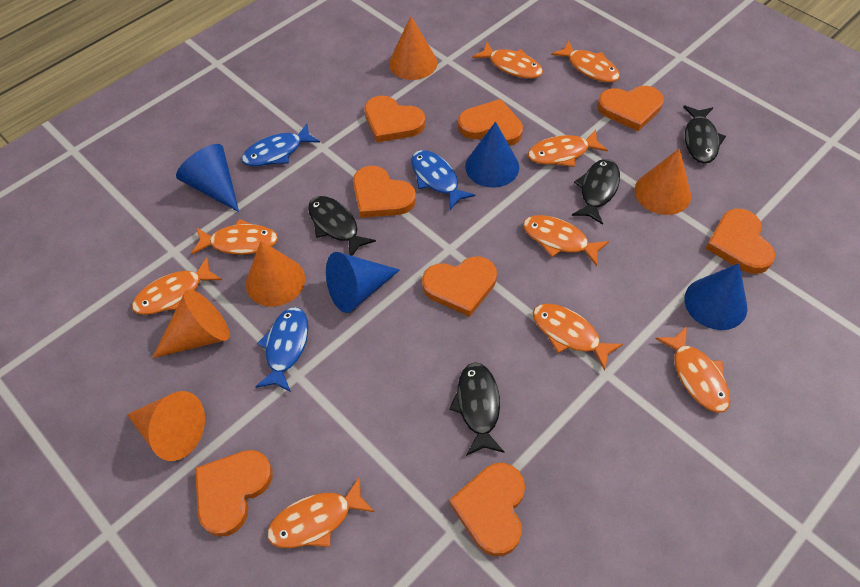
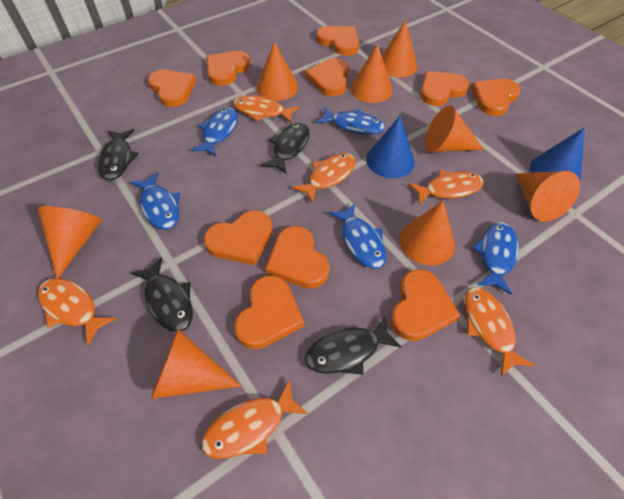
blue cone: 4 -> 2
blue fish: 3 -> 5
orange cone: 5 -> 8
orange fish: 9 -> 6
orange heart: 8 -> 10

